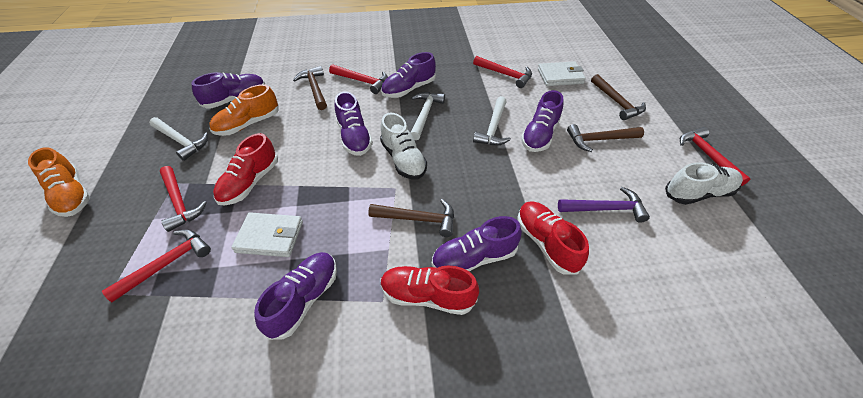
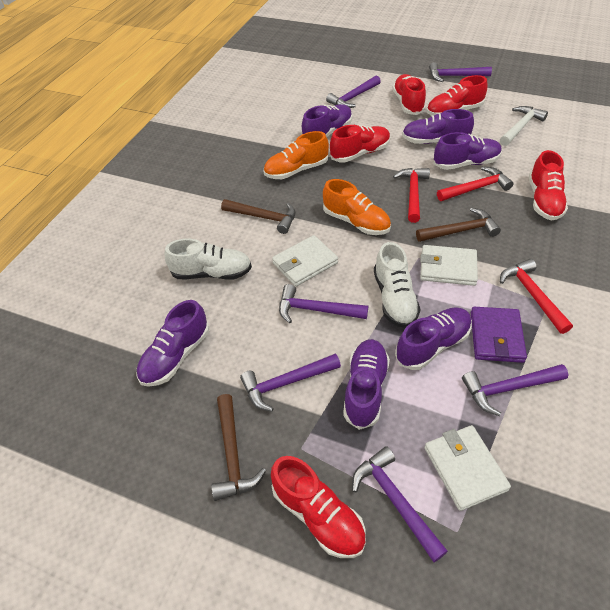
brown hammer: 4 -> 3
purple hammer: 1 -> 6
purple wallet: 0 -> 1
red hammer: 5 -> 3
red shoe: 3 -> 5
white hammer: 3 -> 1
white wallet: 2 -> 3

